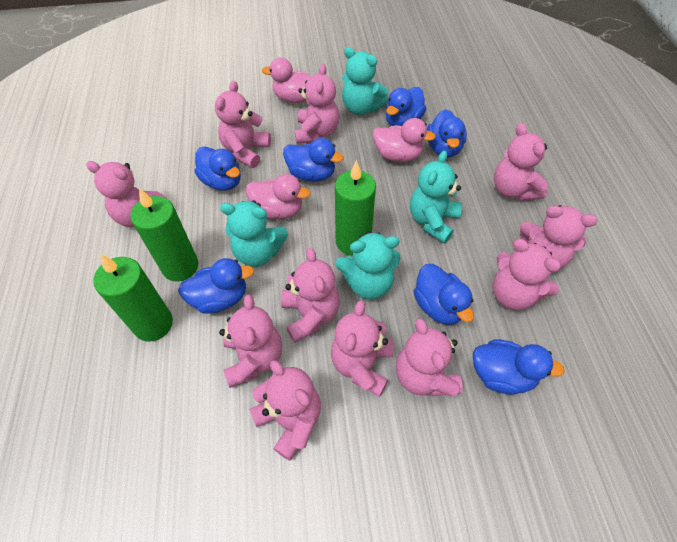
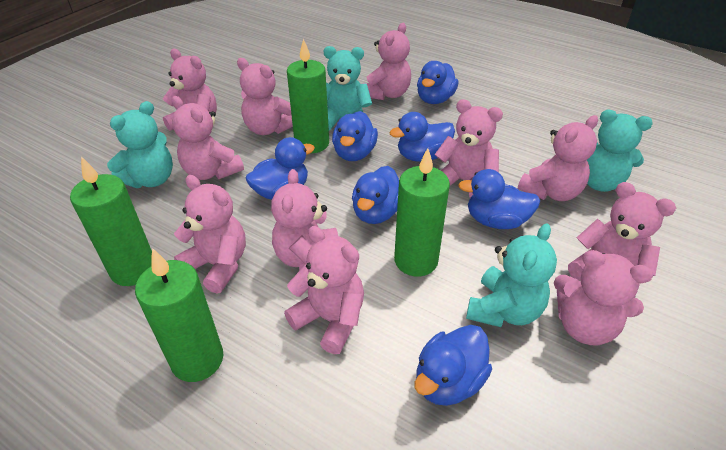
green candle: 3 -> 4
pink duck: 3 -> 0

